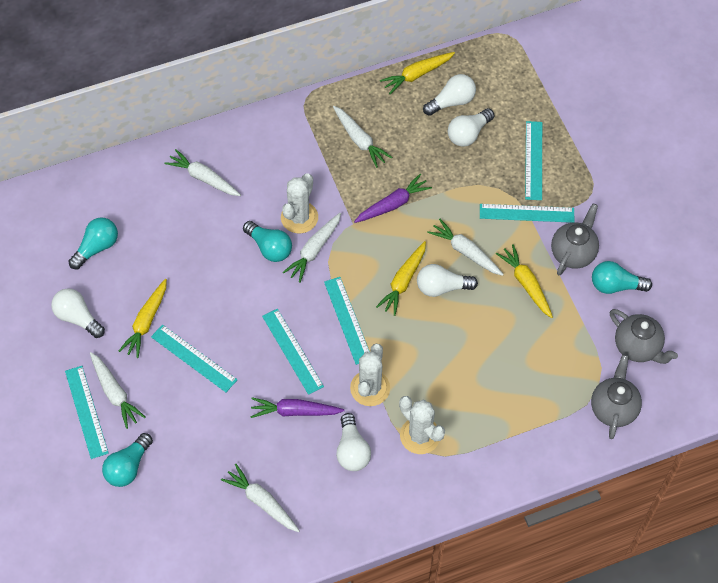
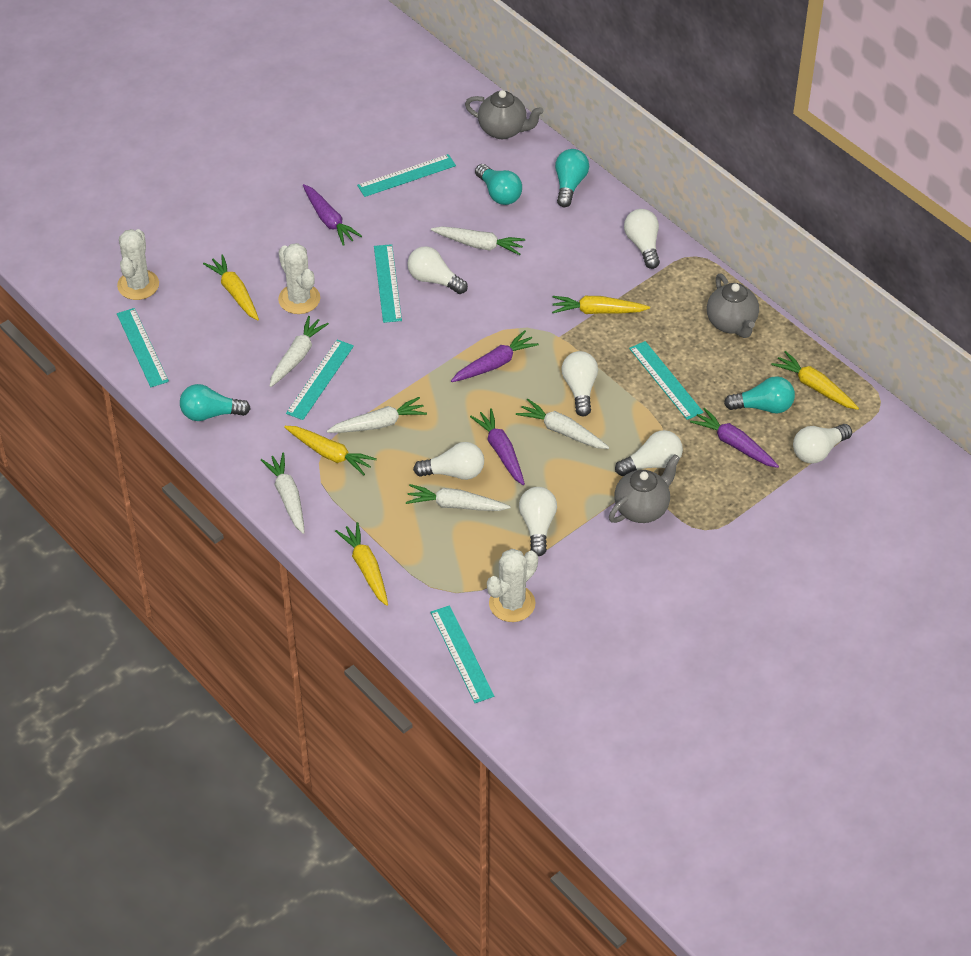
purple carrot: 2 -> 4
white light bulb: 5 -> 7
yellow carrot: 4 -> 5

